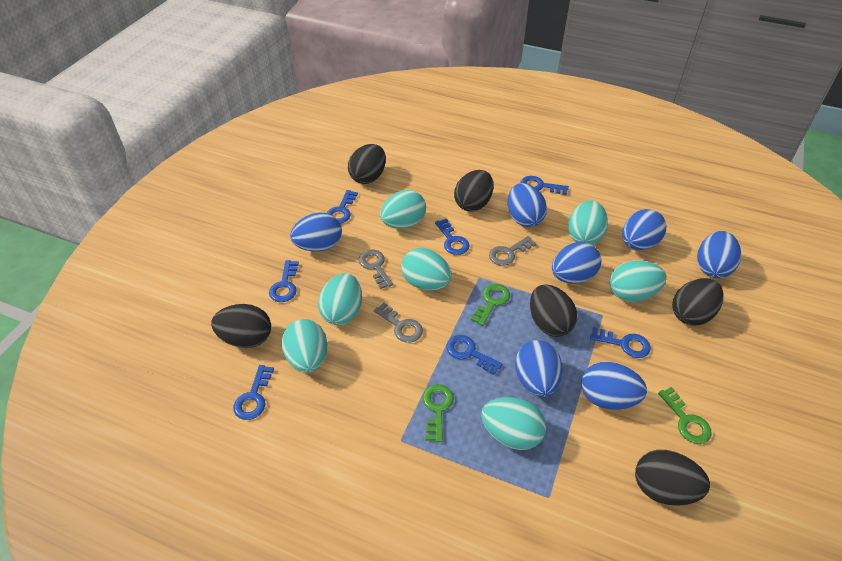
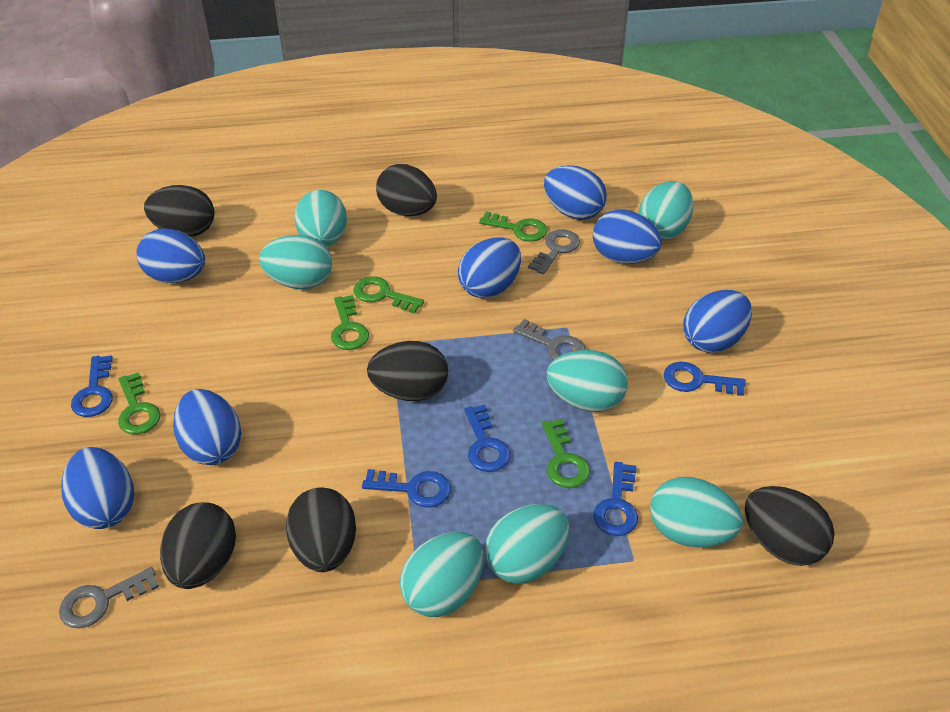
blue key: 7 -> 5
green key: 3 -> 5

